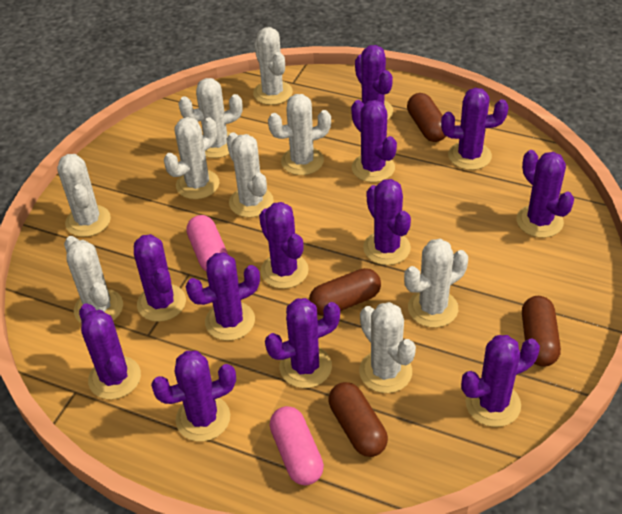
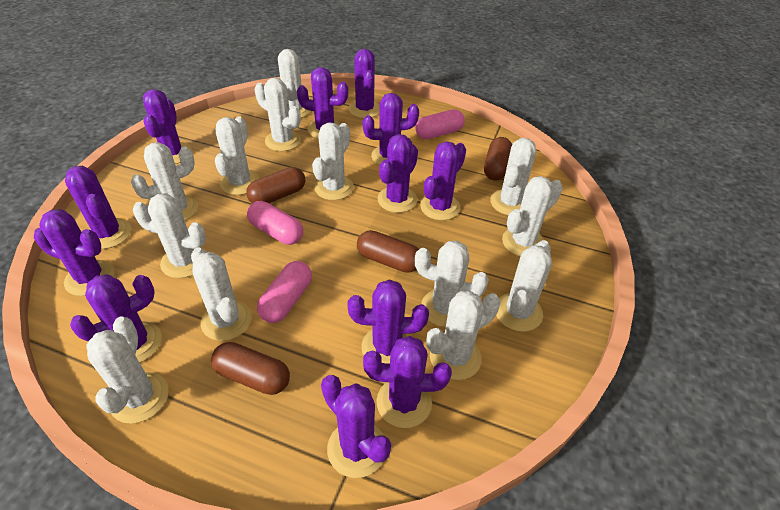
pink capsule: 2 -> 3
white cactus: 9 -> 13

